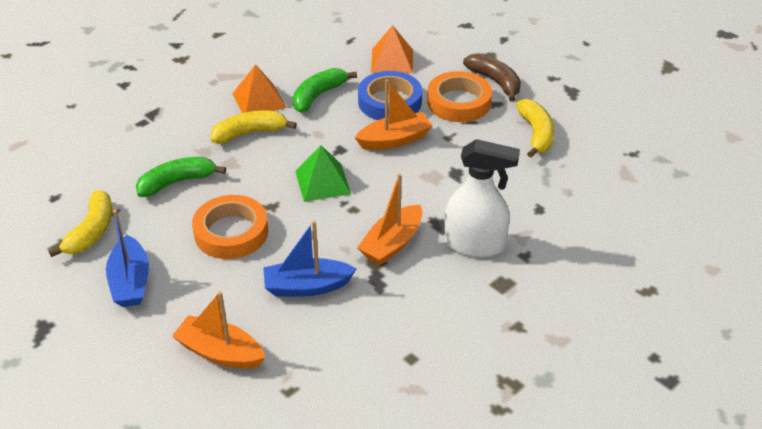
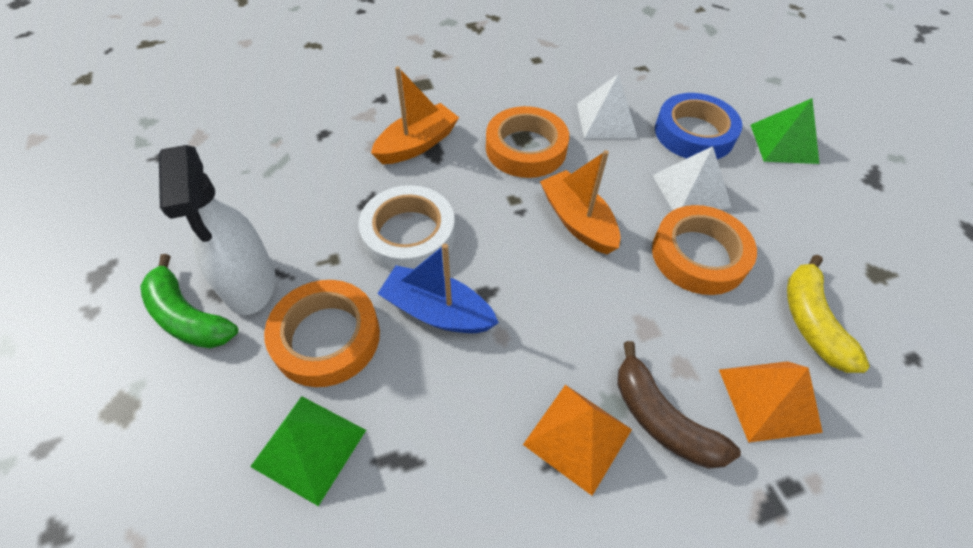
blue boat: 2 -> 1
green banana: 2 -> 1
green pyramid: 1 -> 2
orange boat: 3 -> 2
orange tape: 2 -> 3
white pyramid: 0 -> 2
white tape: 0 -> 1
yellow banana: 3 -> 1

